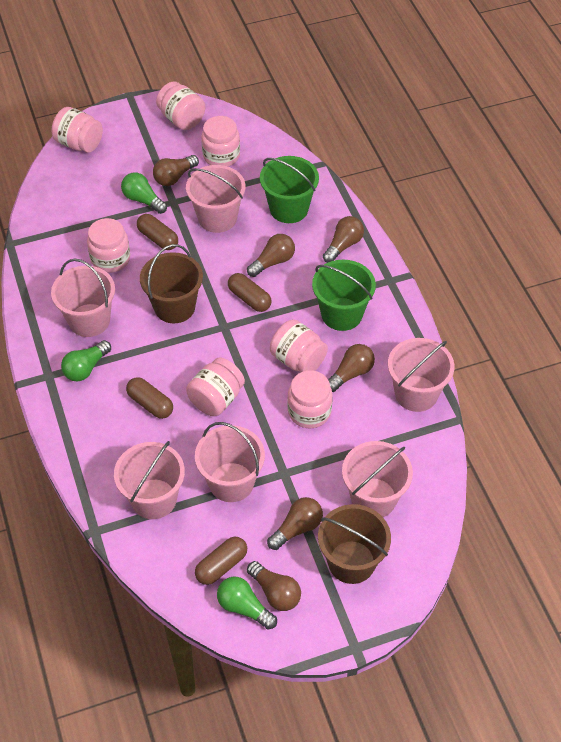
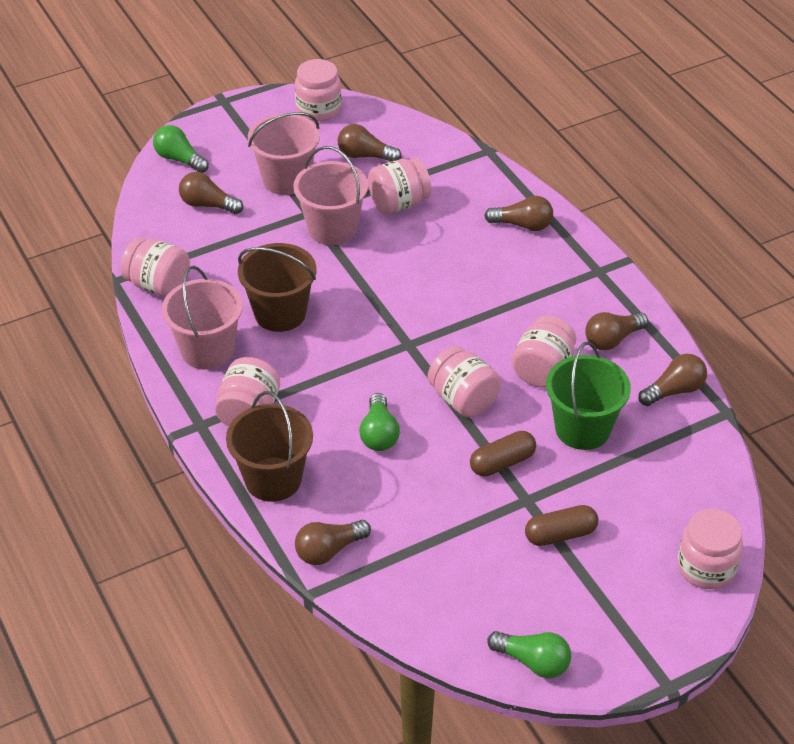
brown capsule: 4 -> 2
green bucket: 2 -> 1
pink bucket: 6 -> 3

